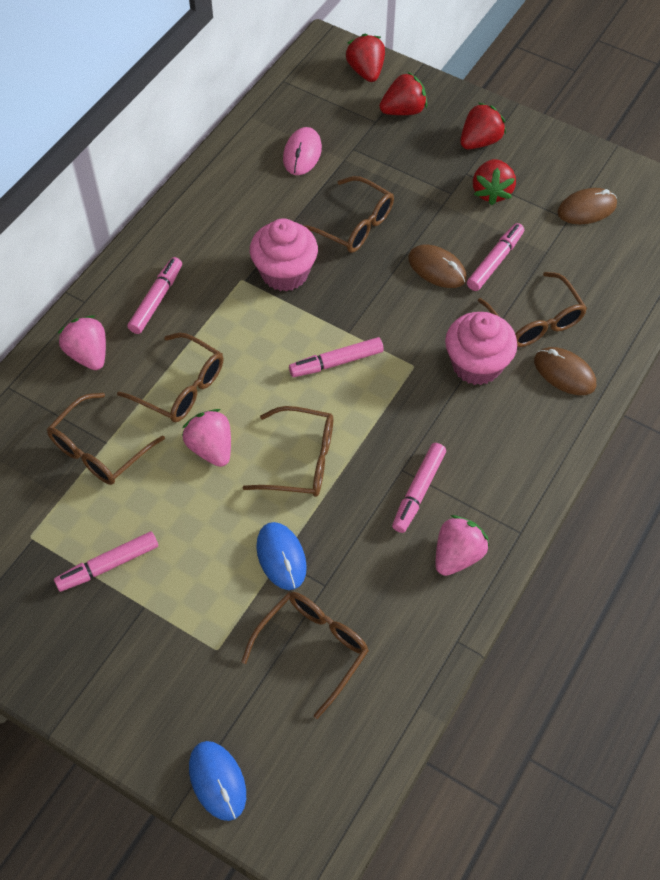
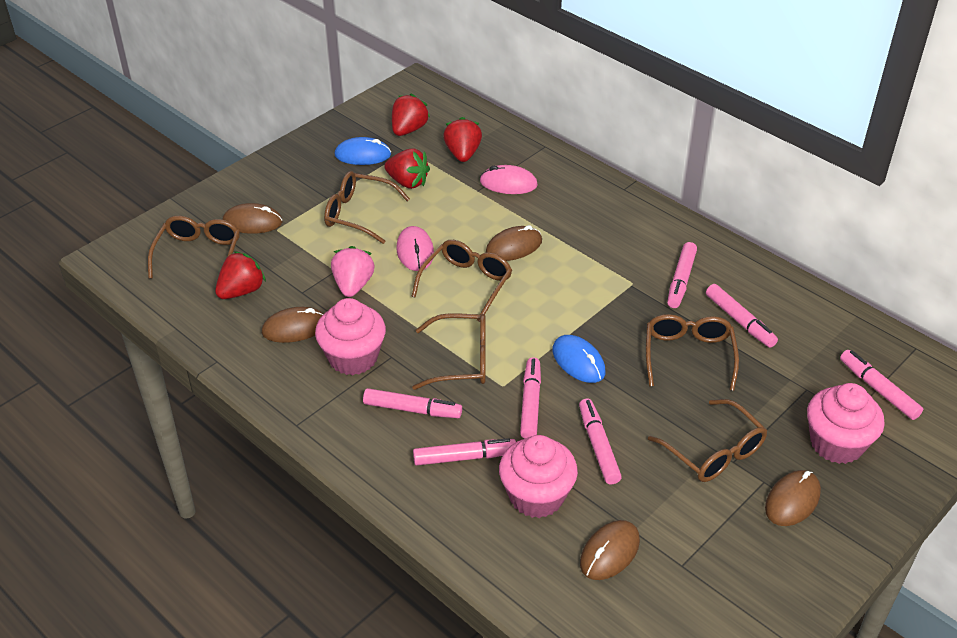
brown mouse: 3 -> 5
pink cupcake: 2 -> 3
pink marker: 5 -> 7
pink mouse: 1 -> 2
pink strawberry: 3 -> 1

